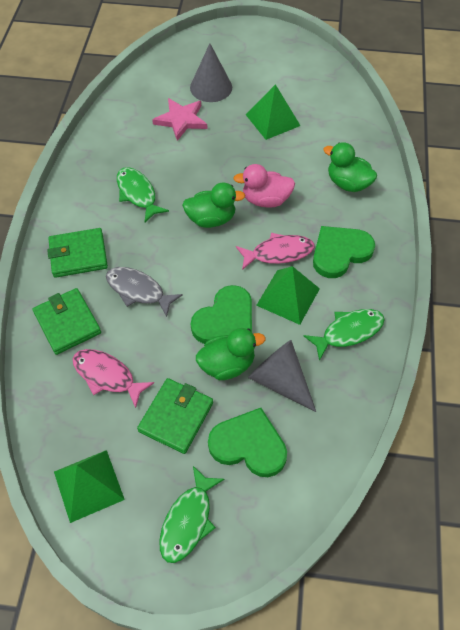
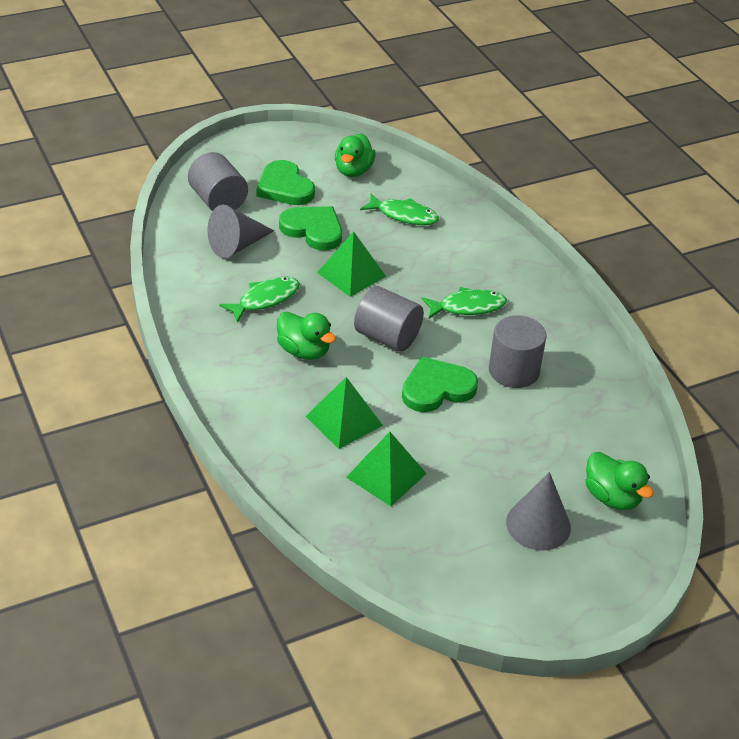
green wallet: 3 -> 0
grey cylinder: 0 -> 3
grey fish: 1 -> 0
pink duck: 1 -> 0
pink fish: 2 -> 0
pink star: 1 -> 0

